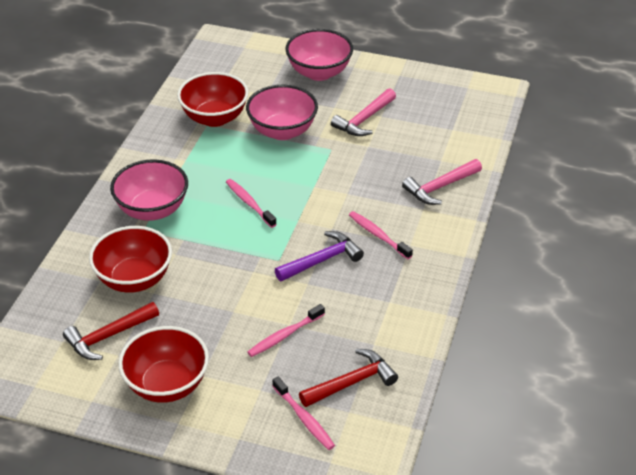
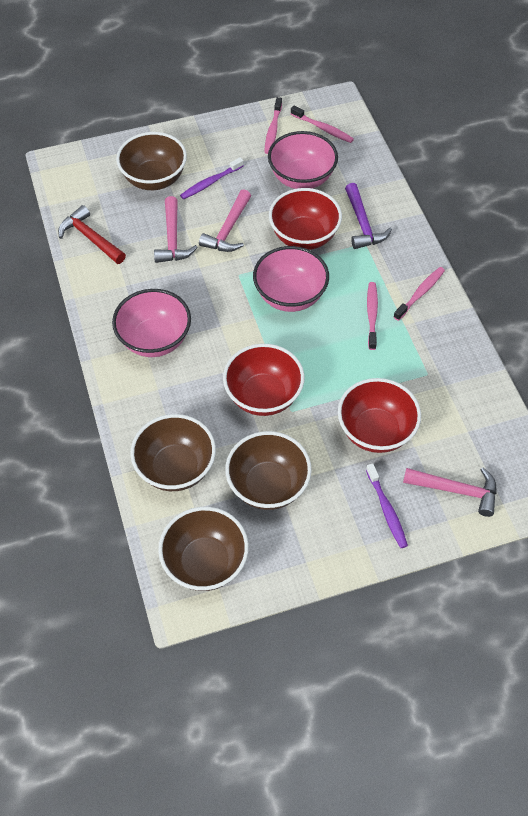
brown bowl: 0 -> 4
pink hammer: 2 -> 3
purple toothbrush: 0 -> 2
red hammer: 2 -> 1

